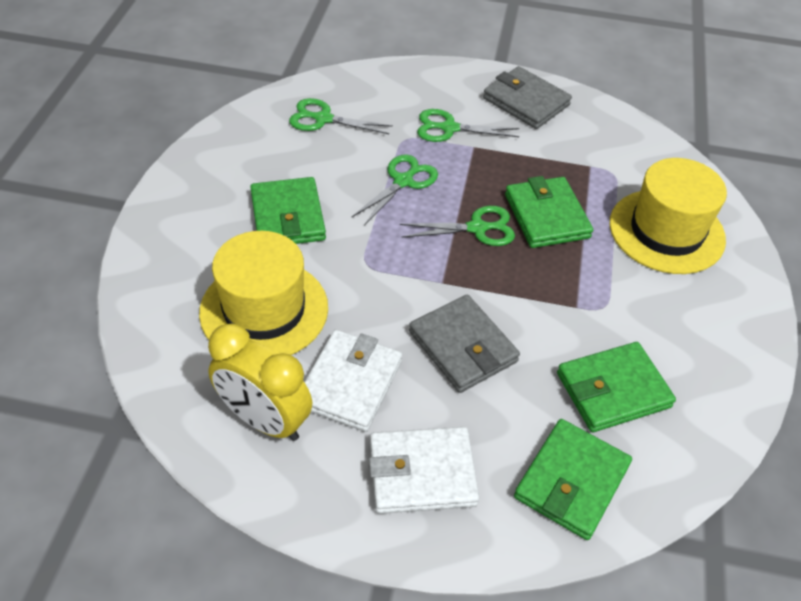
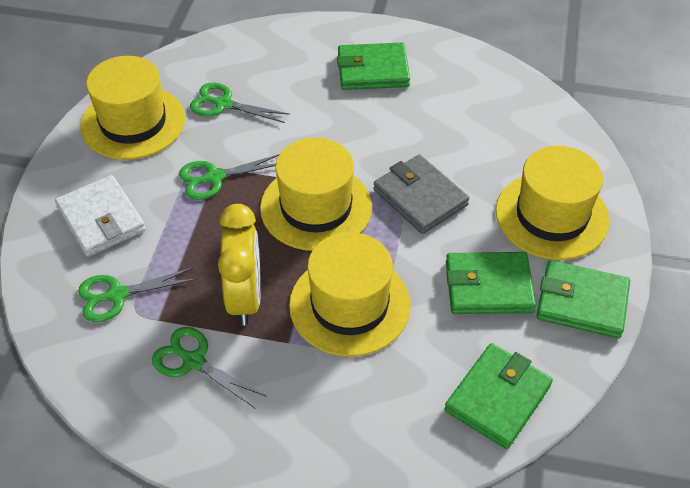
grey wallet: 2 -> 1
white wallet: 2 -> 1
yellow hat: 2 -> 4

